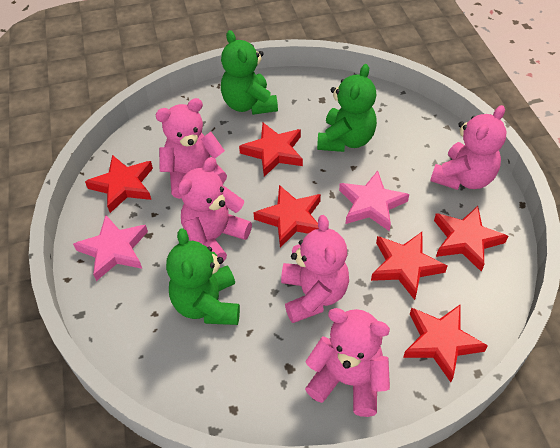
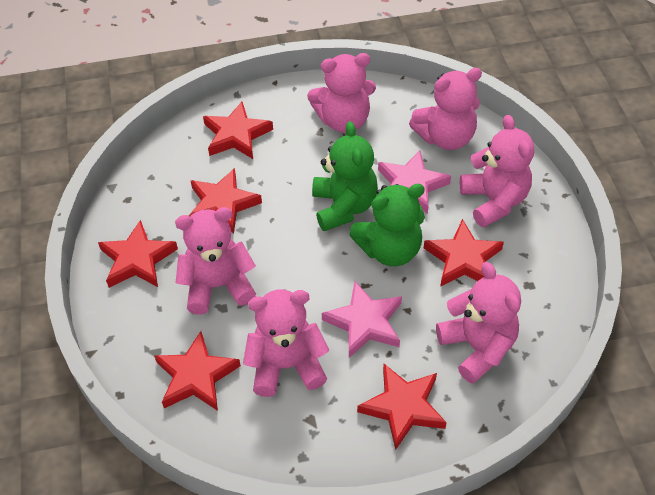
green teddy bear: 3 -> 2
pink teddy bear: 5 -> 6

